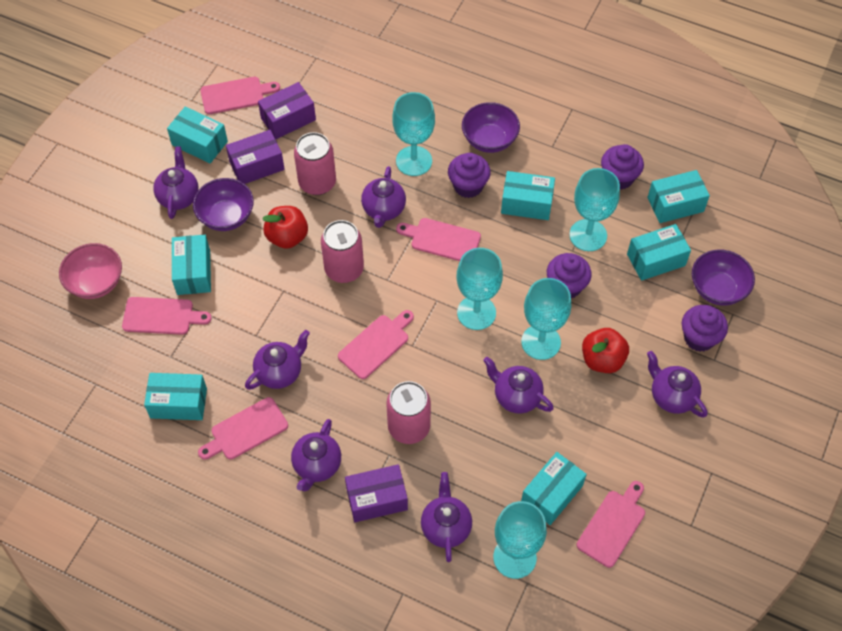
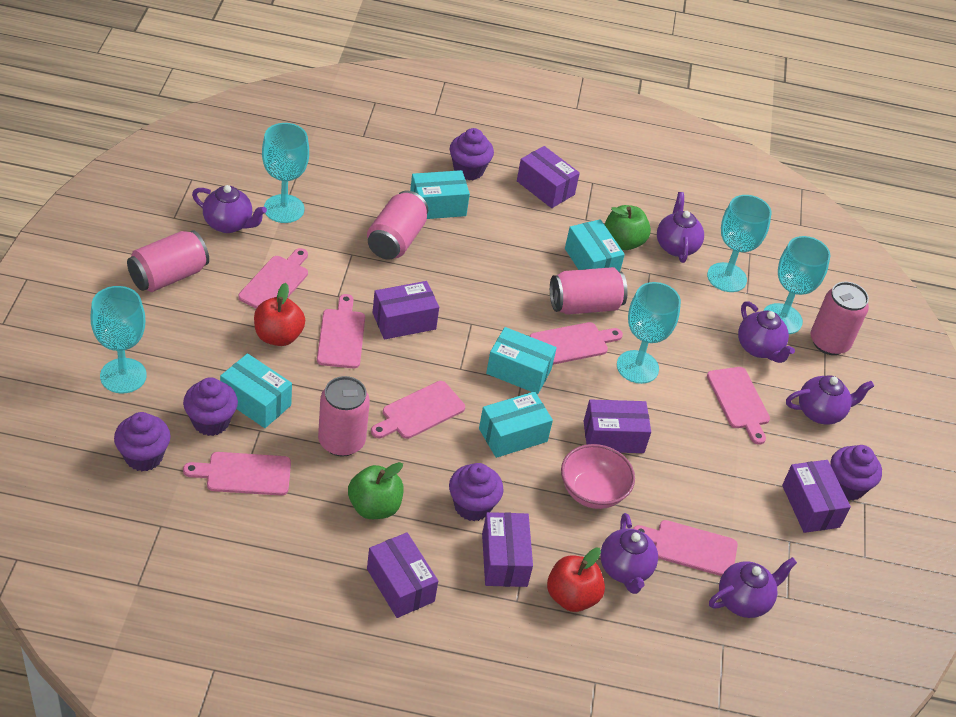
green apple: 0 -> 2
pink can: 3 -> 5
pink cutting board: 6 -> 7
purple bowl: 3 -> 0
purple box: 3 -> 6
purple cupcake: 4 -> 5
purple teapot: 7 -> 6
turquoise box: 7 -> 5

